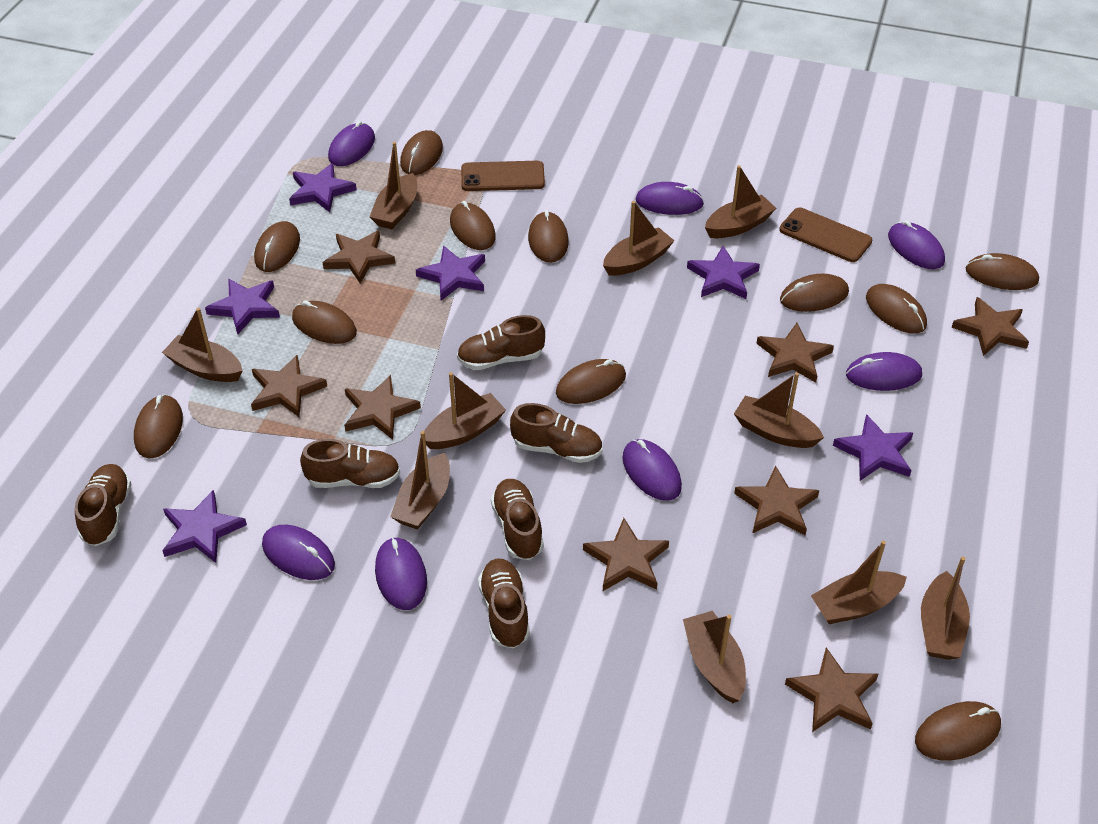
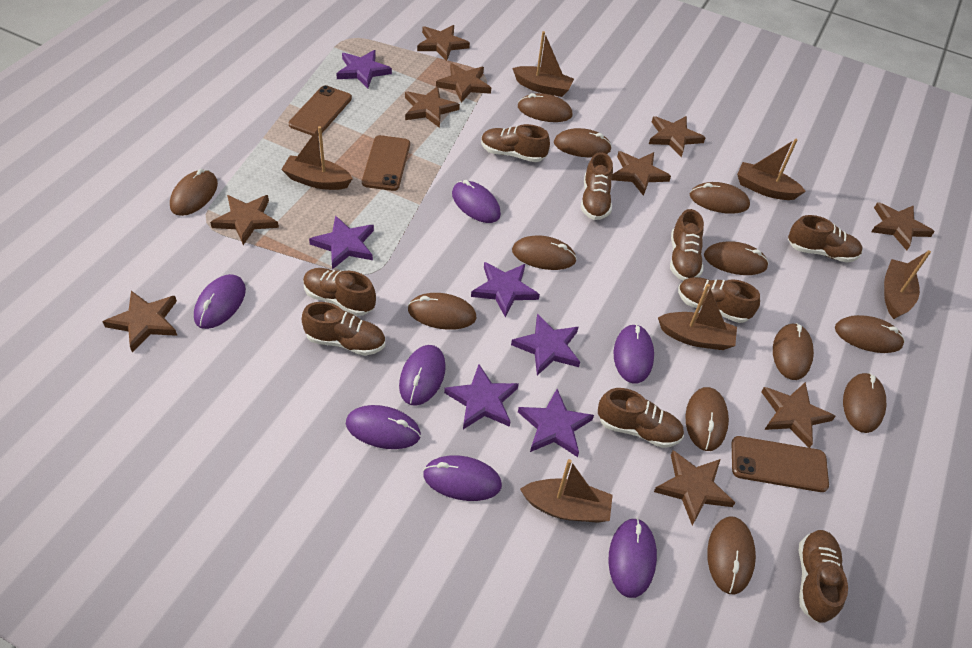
brown boat: 10 -> 6
brown mouse: 11 -> 12
brown phone: 2 -> 3
brown shoe: 6 -> 9
brown star: 8 -> 10

